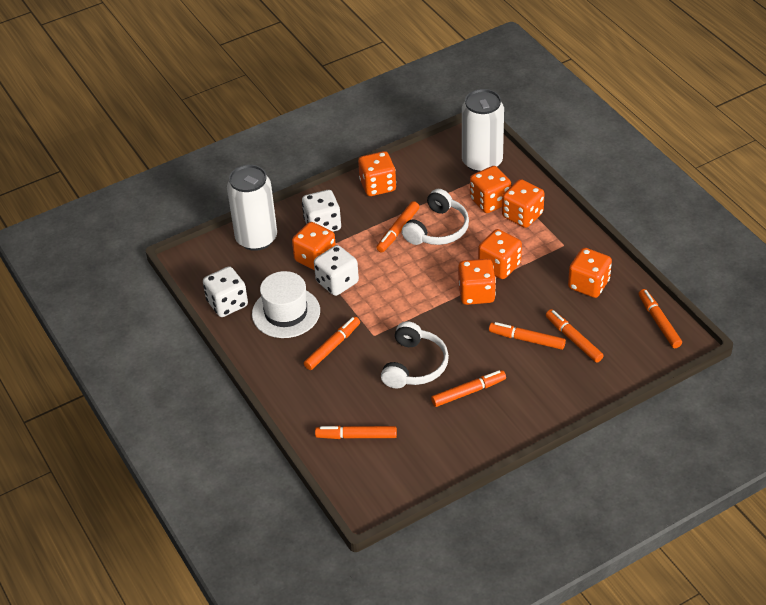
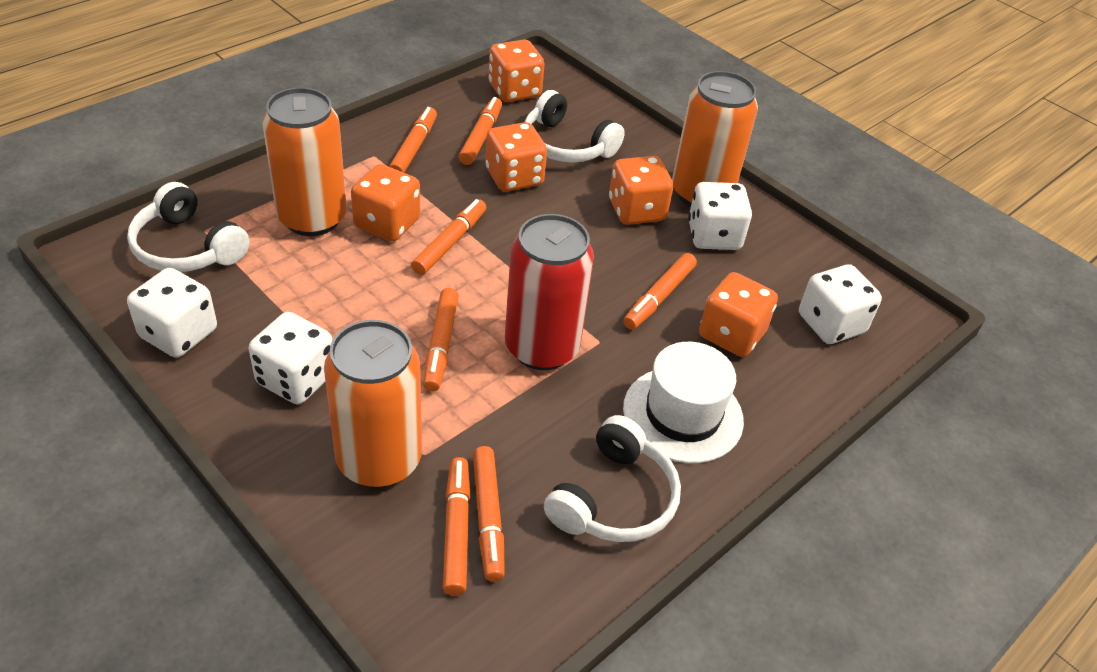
orange can: 0 -> 3
orange dice: 7 -> 5
red can: 0 -> 1
white can: 2 -> 0
white dice: 3 -> 4
white headphones: 2 -> 3

